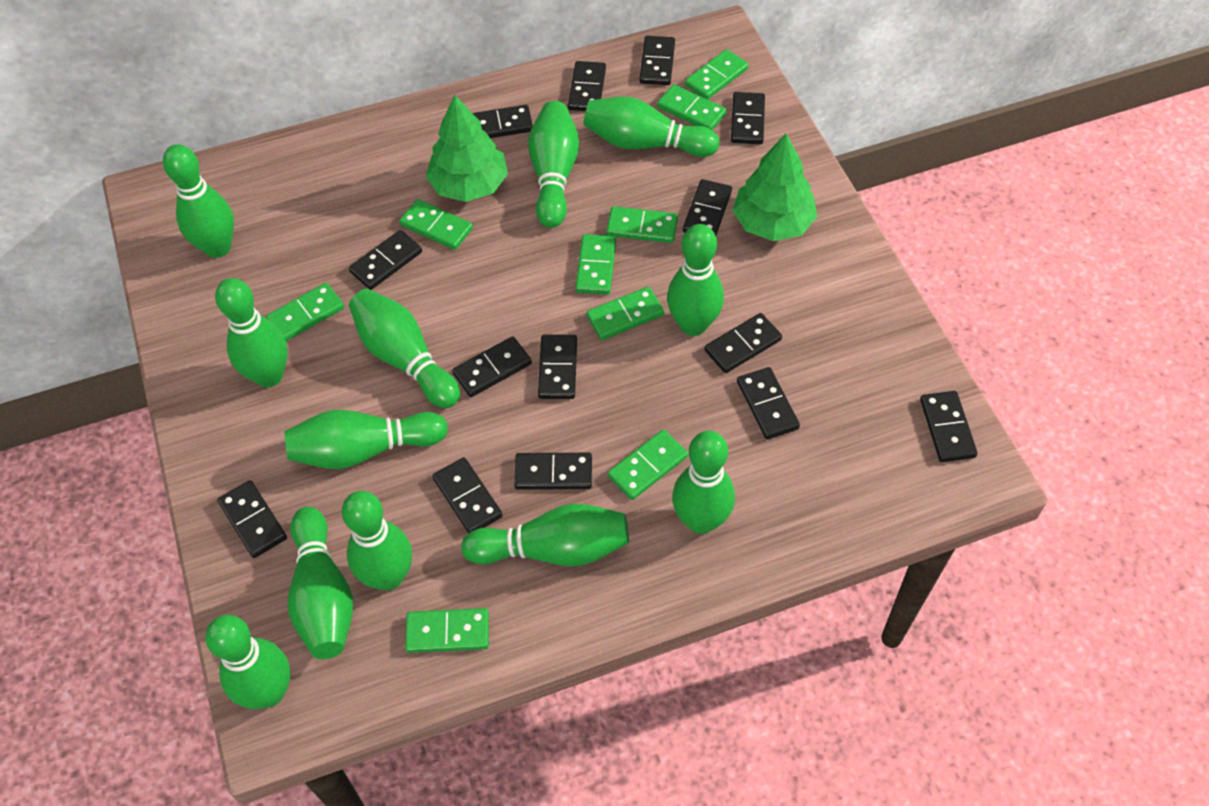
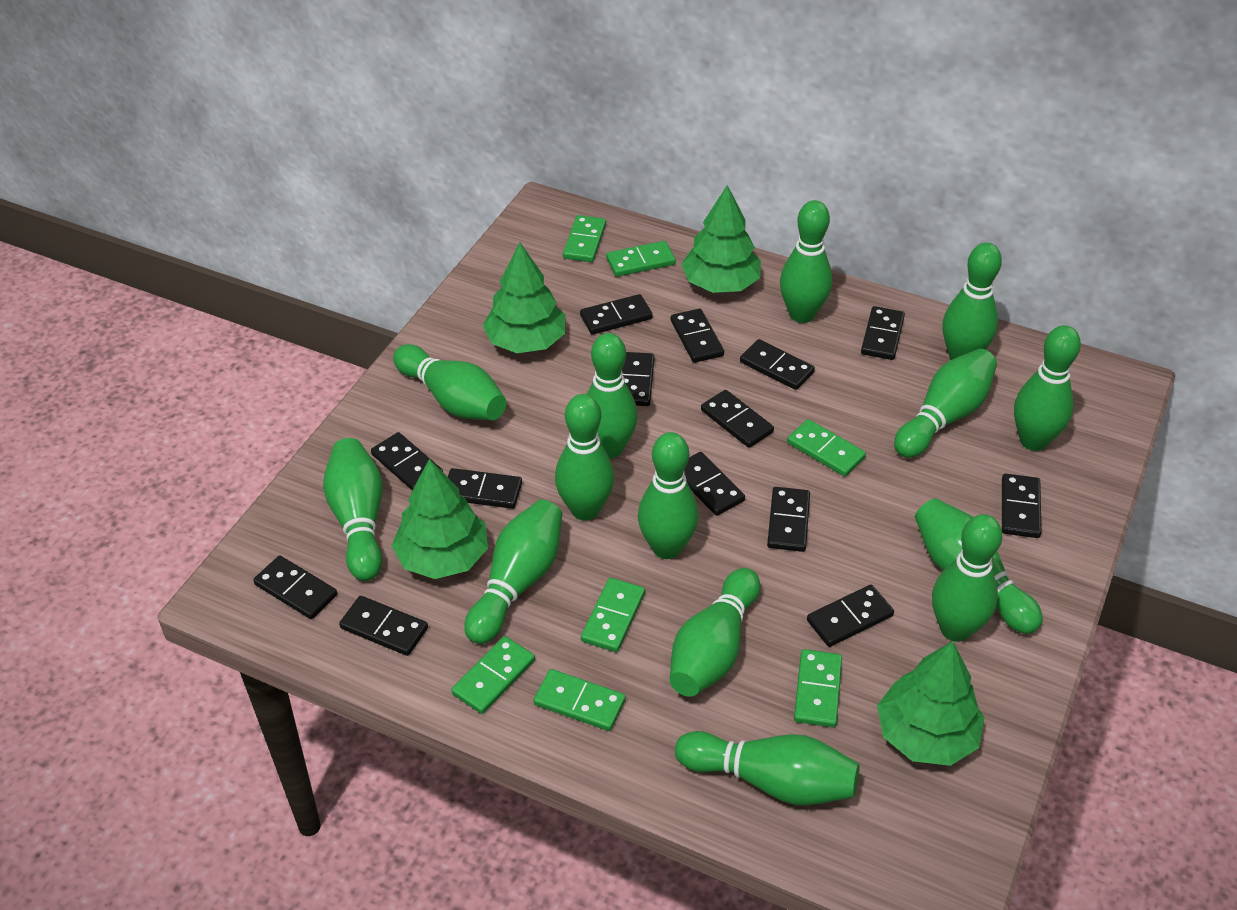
green bowling pin: 12 -> 14
green domino: 9 -> 7
green tree: 2 -> 4

